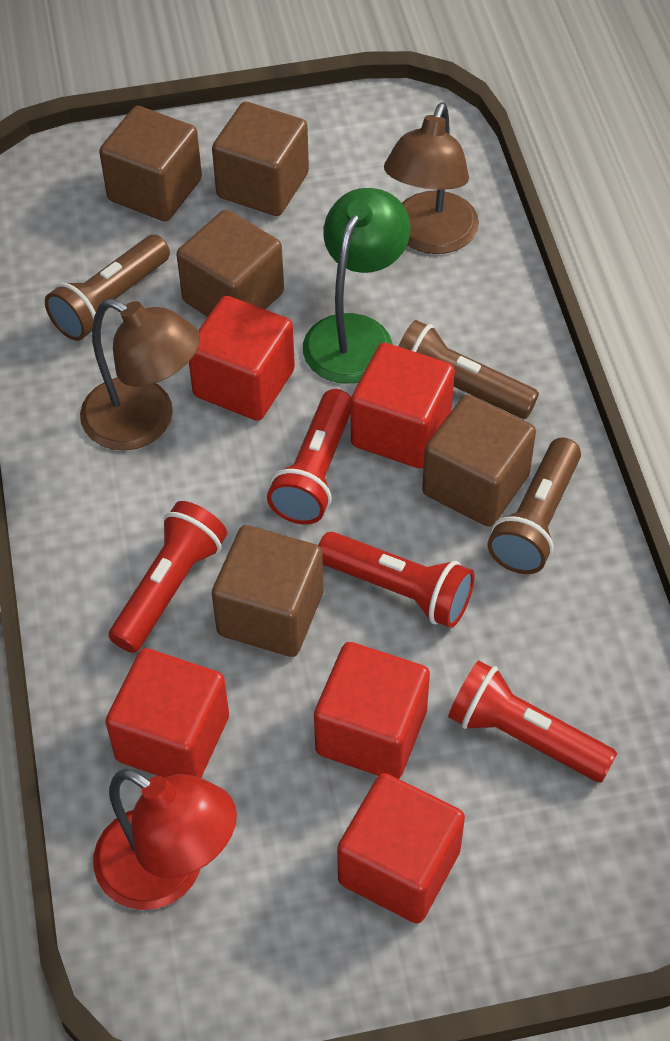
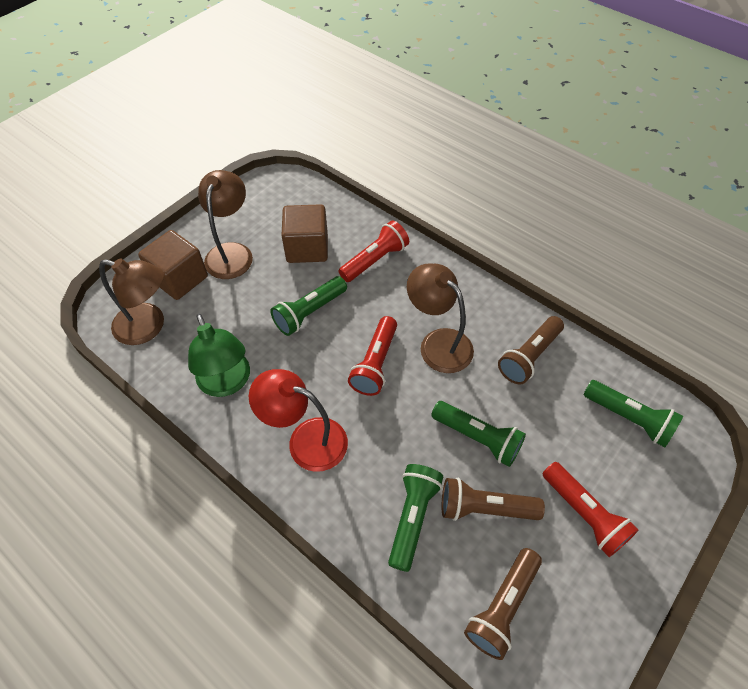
brown cube: 5 -> 2
brown lamp: 2 -> 3
green flashlight: 0 -> 4
red cube: 5 -> 0
red flashlight: 4 -> 3

